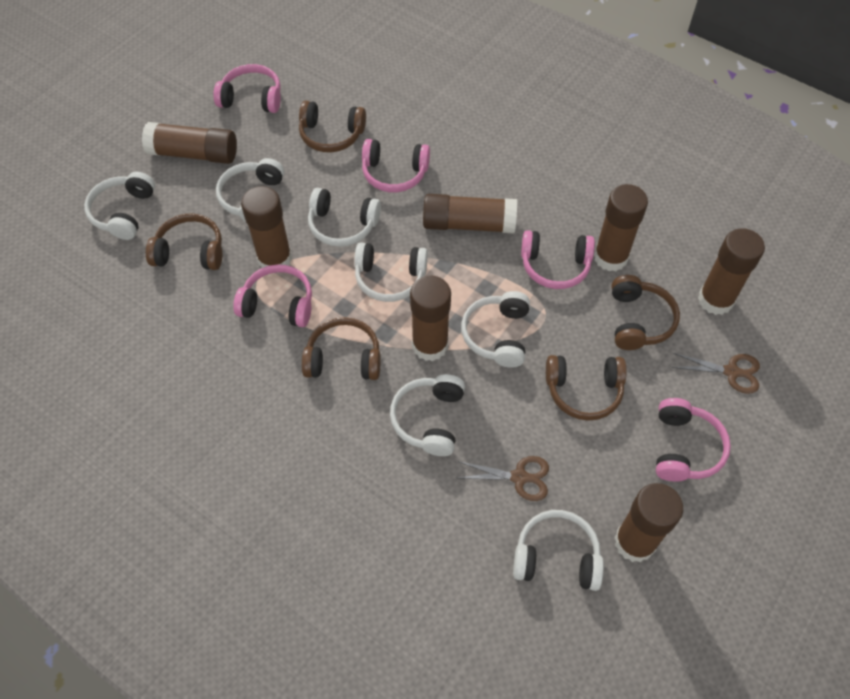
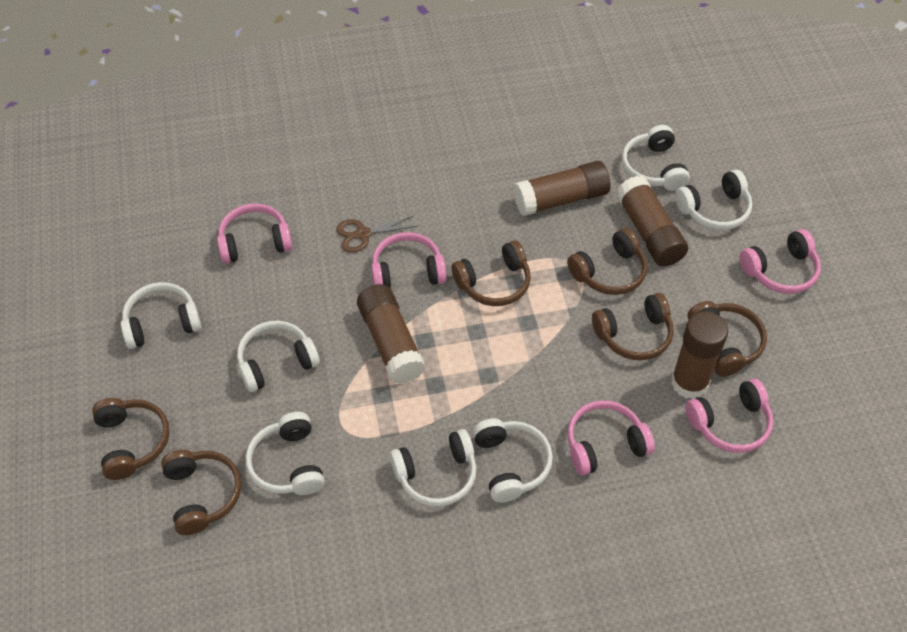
brown glue stick: 7 -> 4
brown headphones: 5 -> 6
brown scissors: 2 -> 1

